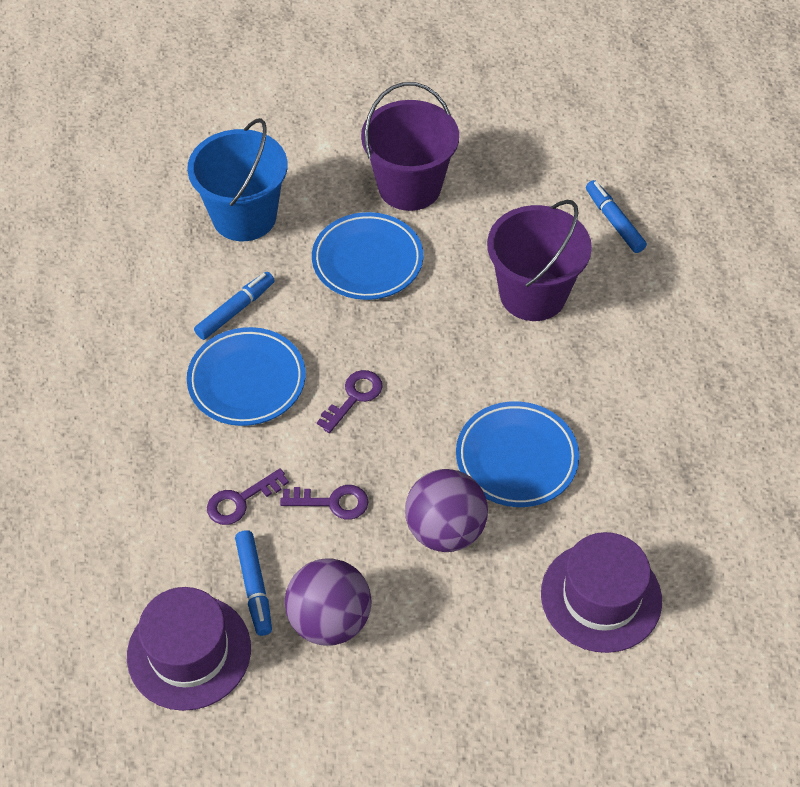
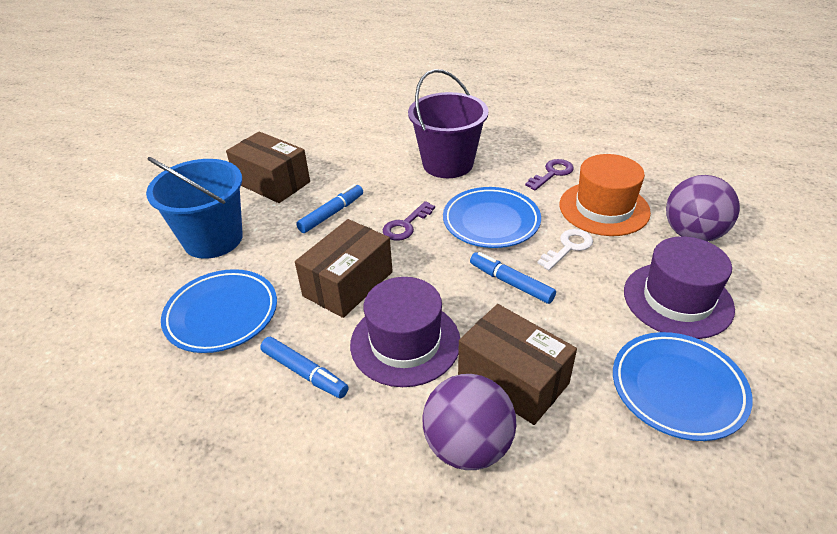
brown box: 0 -> 3
orange hat: 0 -> 1
purple bucket: 2 -> 1
purple key: 3 -> 2
white key: 0 -> 1

